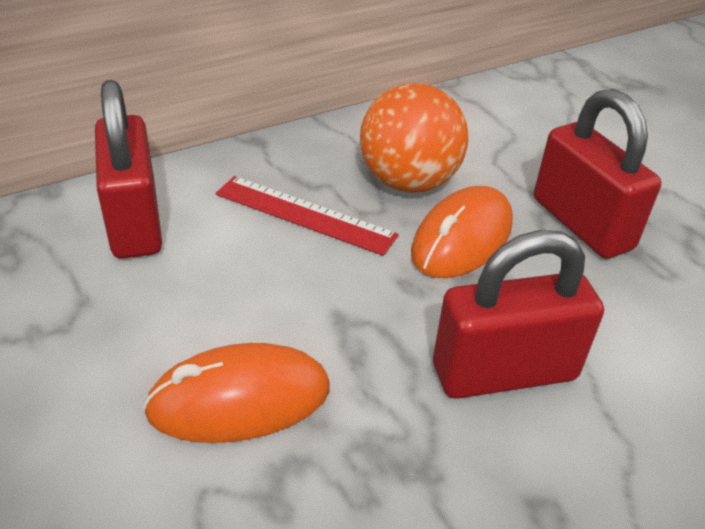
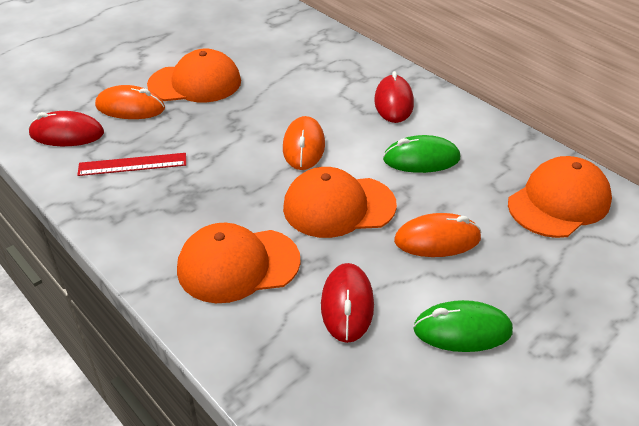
green mouse: 0 -> 2
orange ball: 1 -> 0
orange cap: 0 -> 4
orange mouse: 2 -> 3
red mouse: 0 -> 3
red padlock: 3 -> 0

